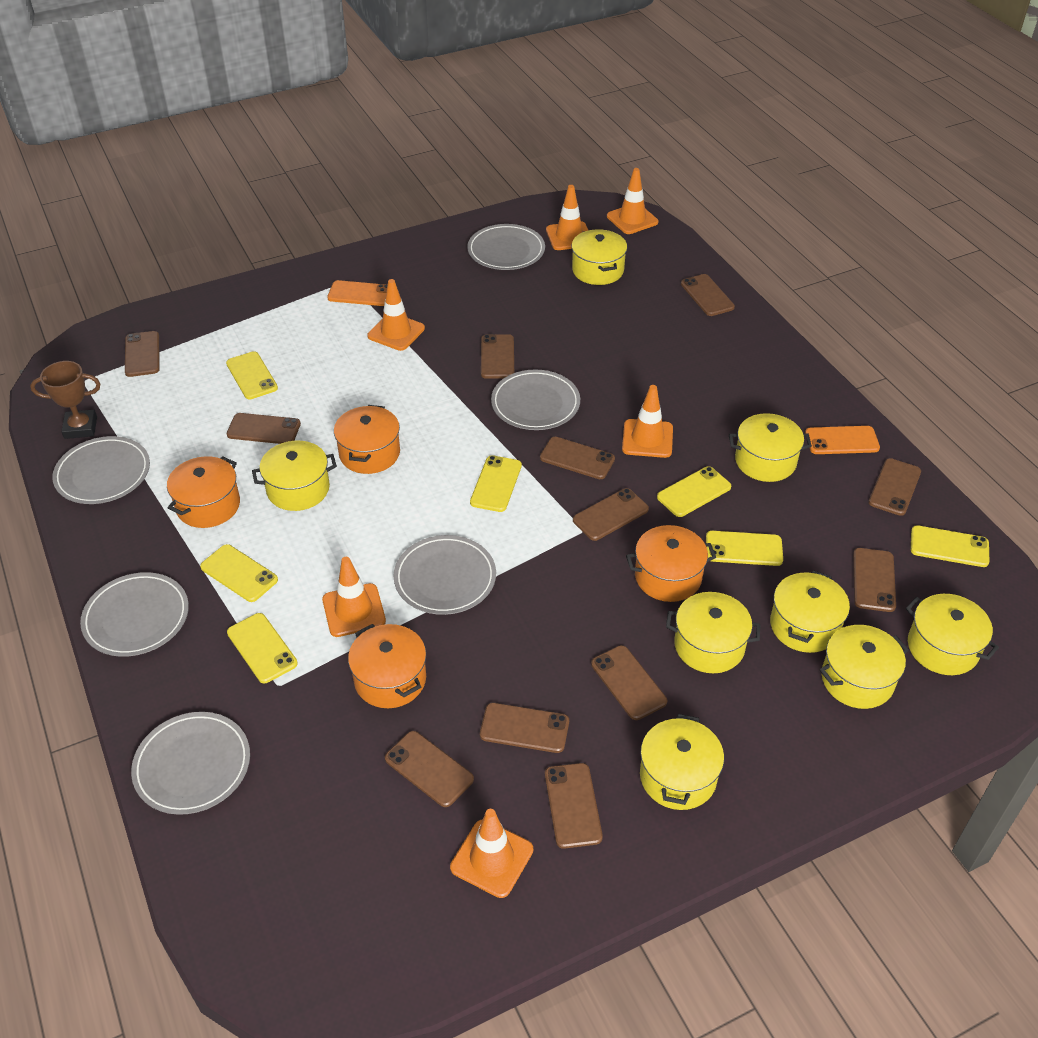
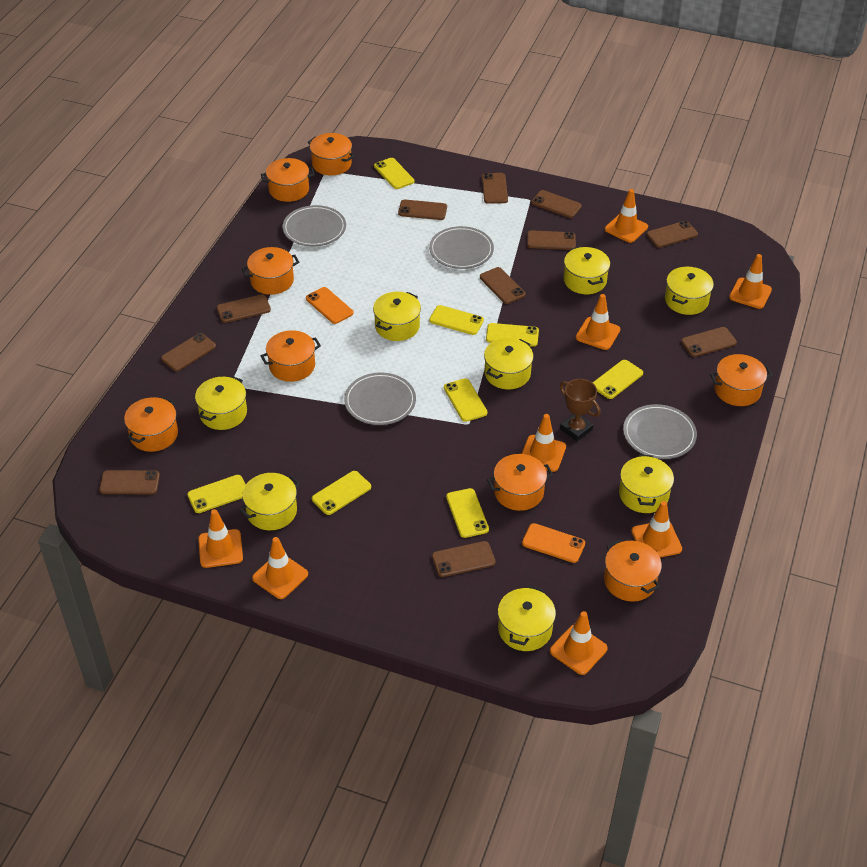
brown phone: 12 -> 11
grey plate: 6 -> 4
orange pot: 4 -> 8
orange traffic cone: 6 -> 8
yellow phone: 7 -> 8

